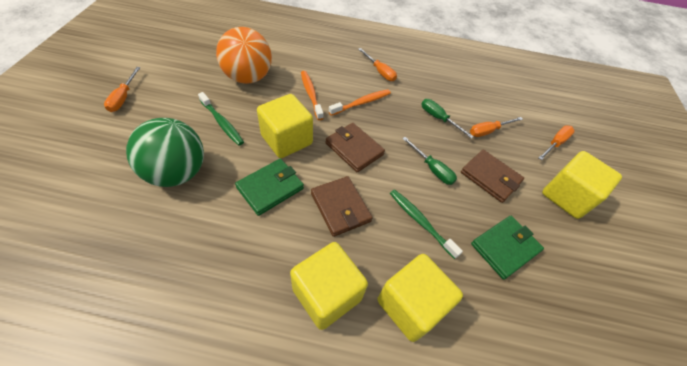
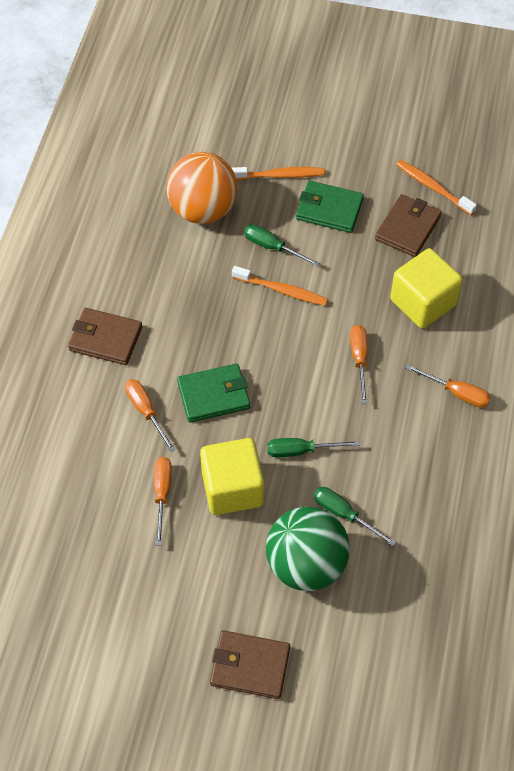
green screwdriver: 2 -> 3
green toothbrush: 2 -> 0
orange toothbrush: 2 -> 3
yellow cube: 4 -> 2

